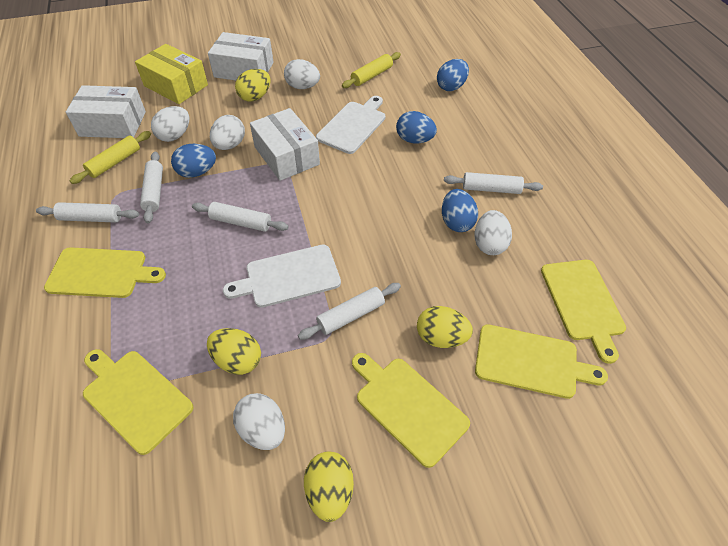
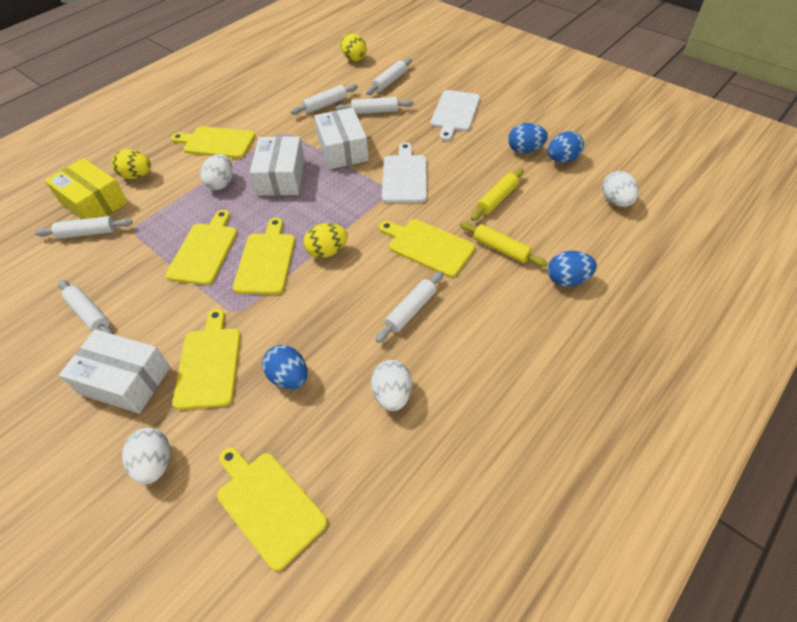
white egg: 5 -> 4
white rolling pin: 5 -> 6
yellow cutting board: 5 -> 6
yellow egg: 4 -> 3

